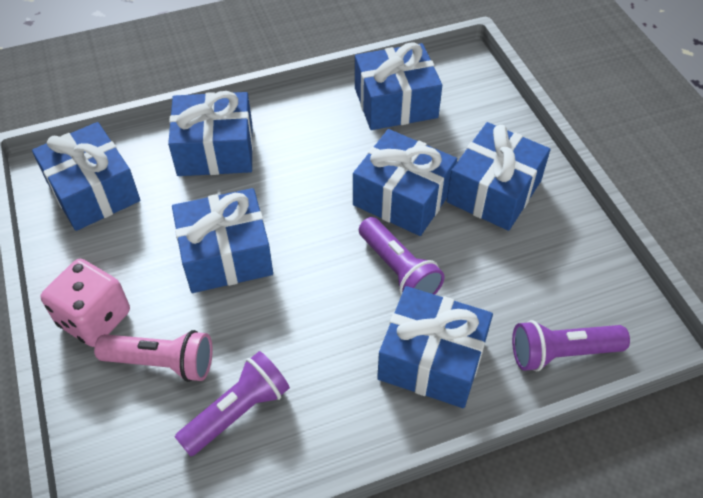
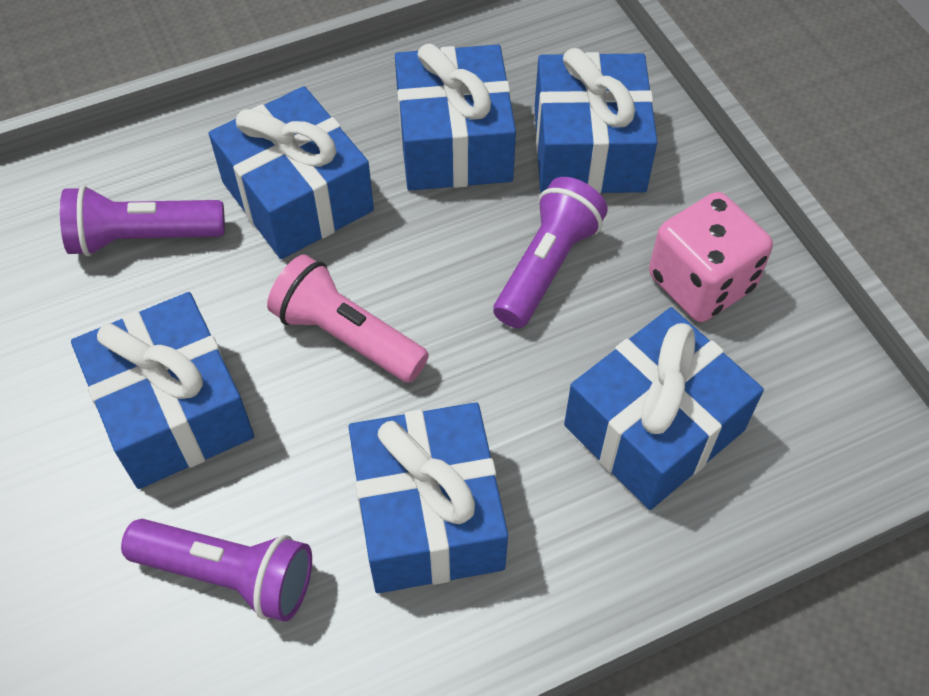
blue gift: 7 -> 6

